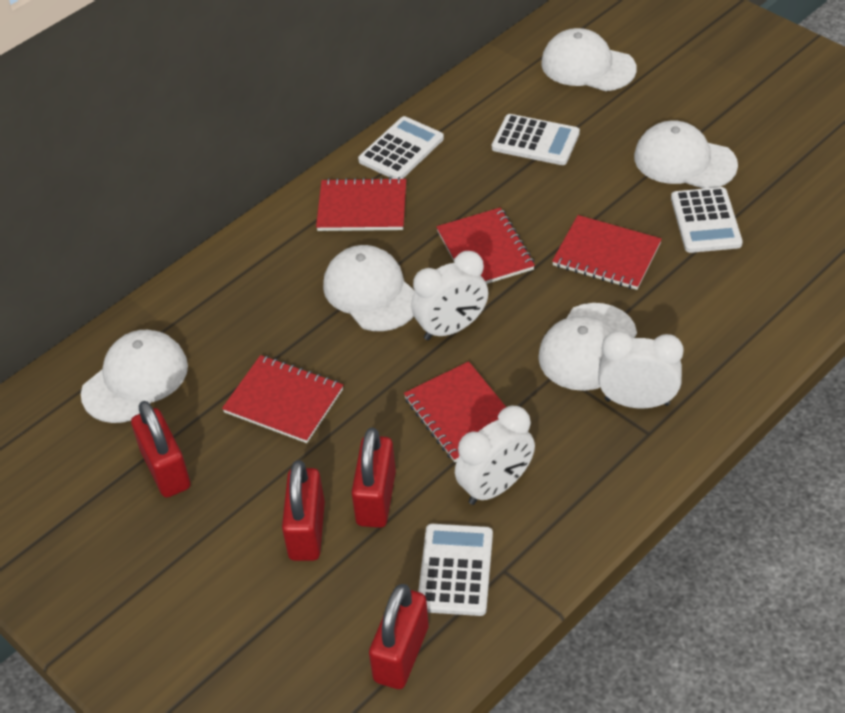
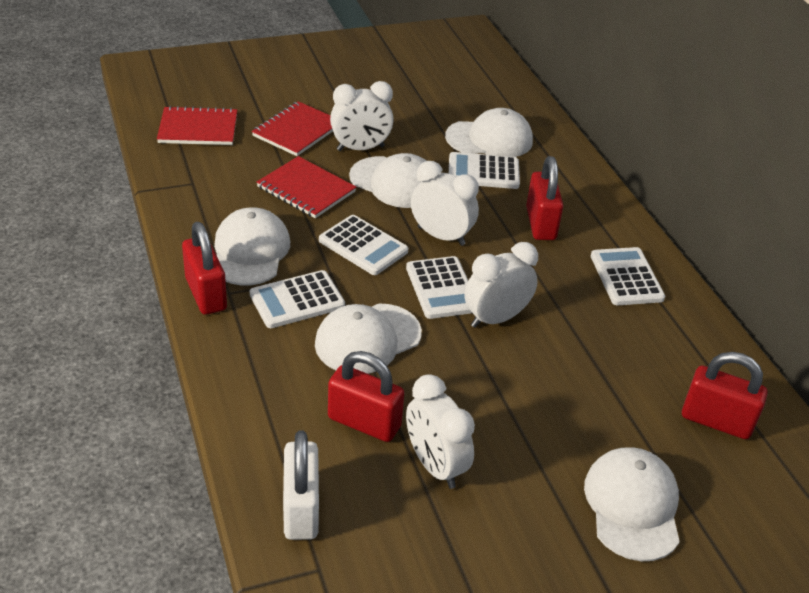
red notebook: 5 -> 3
white calculator: 4 -> 5
white clock: 3 -> 4
white padlock: 0 -> 1

